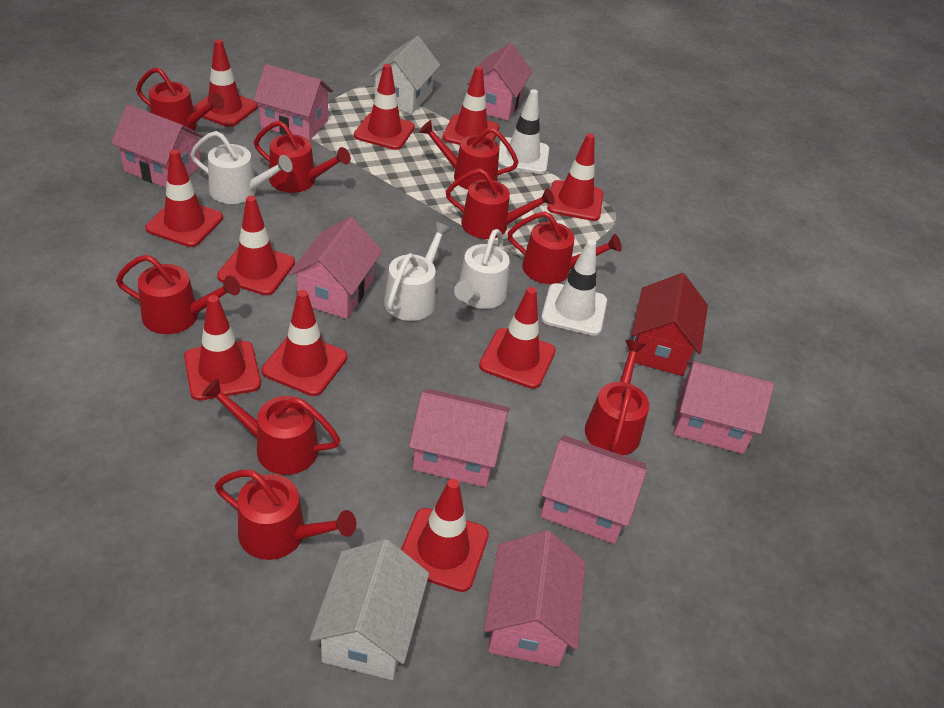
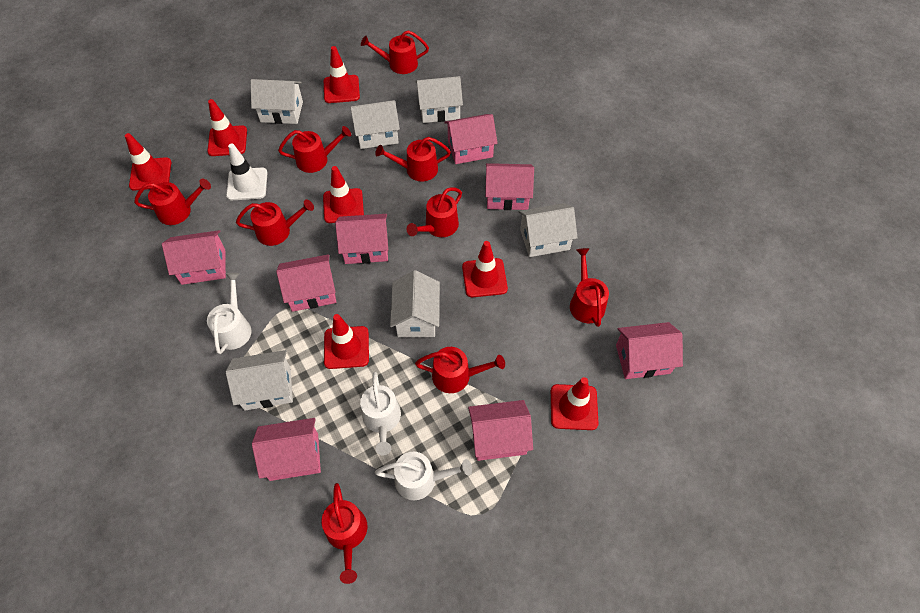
red house: 1 -> 0
red traffic cone: 10 -> 7
white house: 2 -> 6
white traffic cone: 2 -> 1

